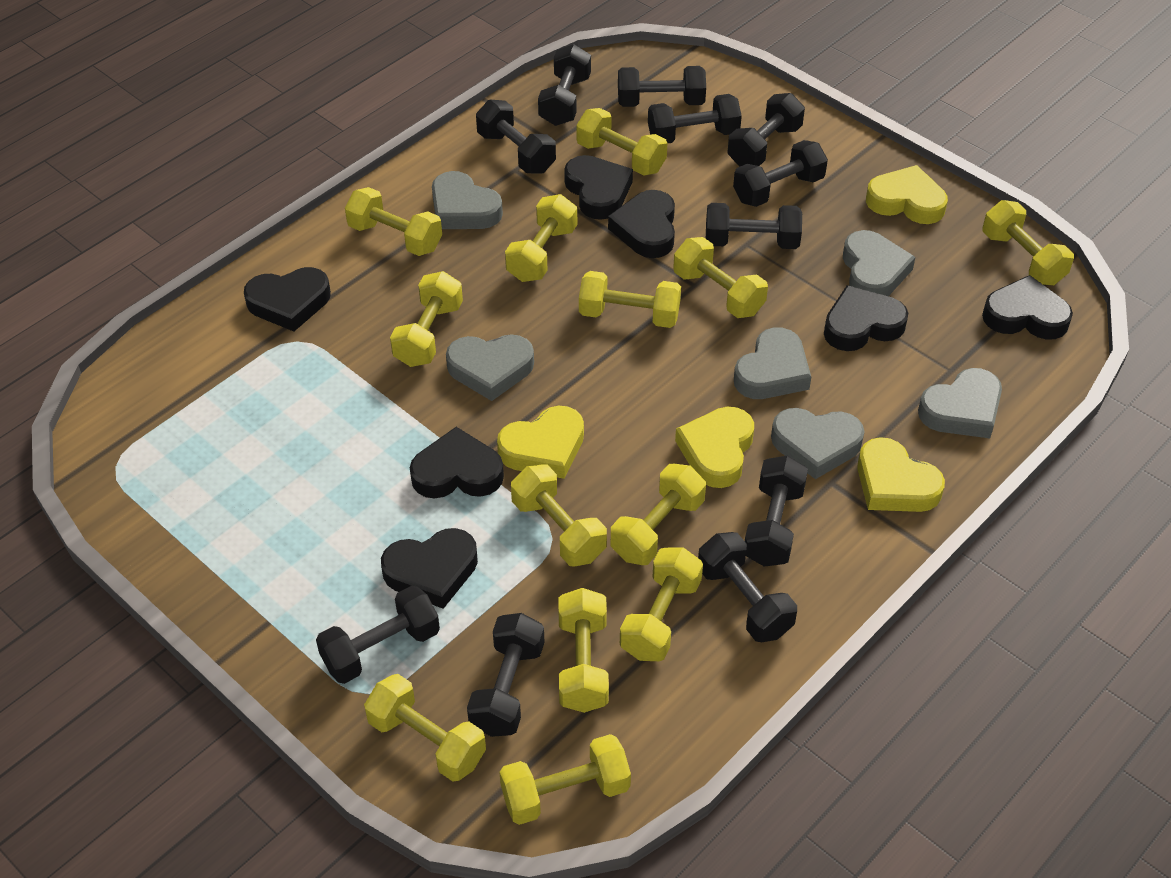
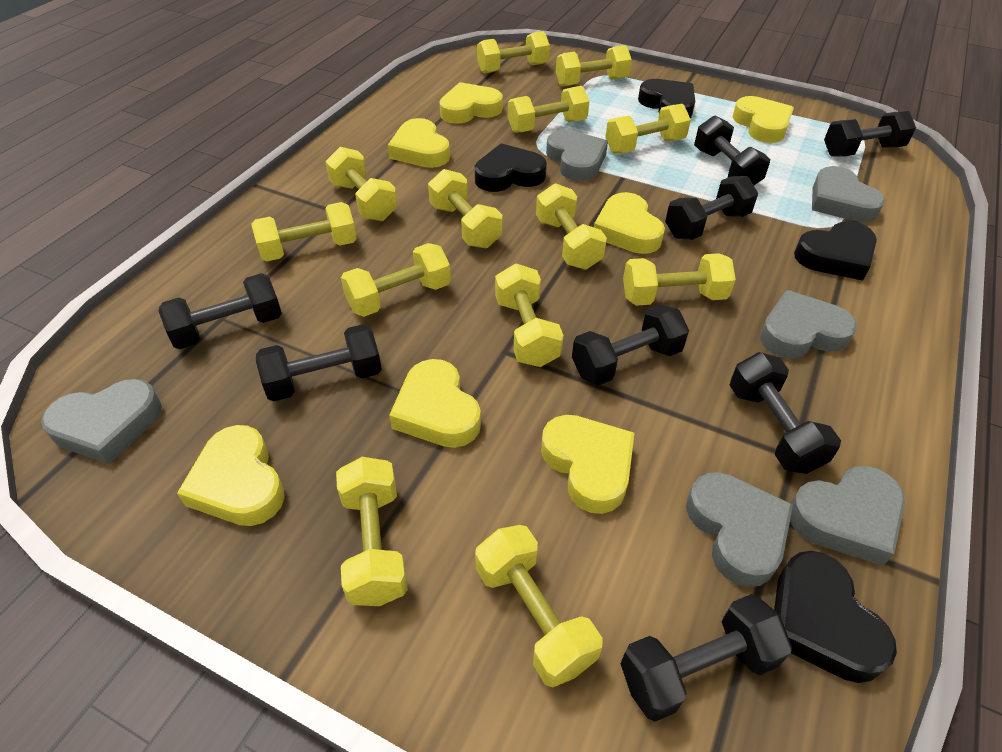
black dumbbell: 11 -> 8
black heart: 7 -> 4
yellow heart: 4 -> 7

